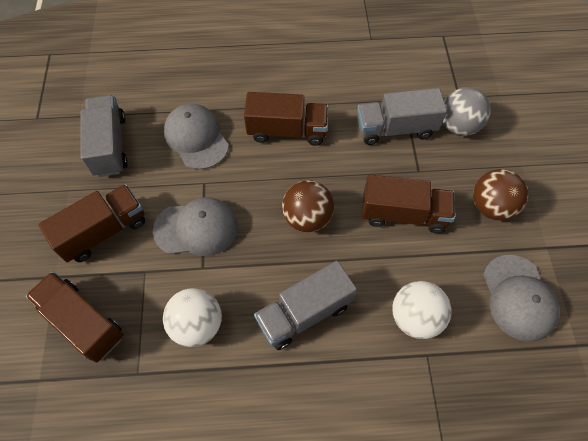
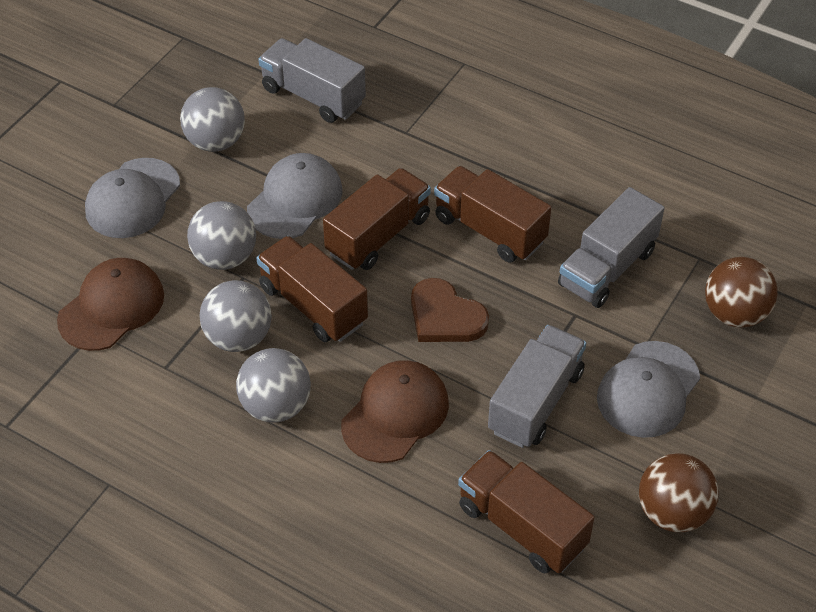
brown cap: 0 -> 2
brown heart: 0 -> 1
grey ball: 1 -> 4
white ball: 2 -> 0

